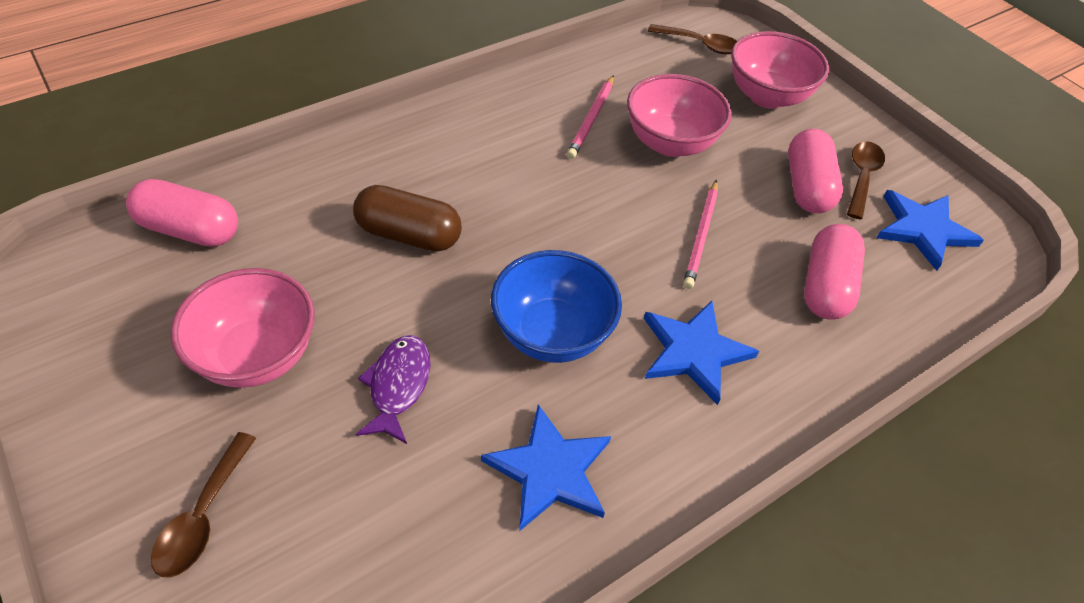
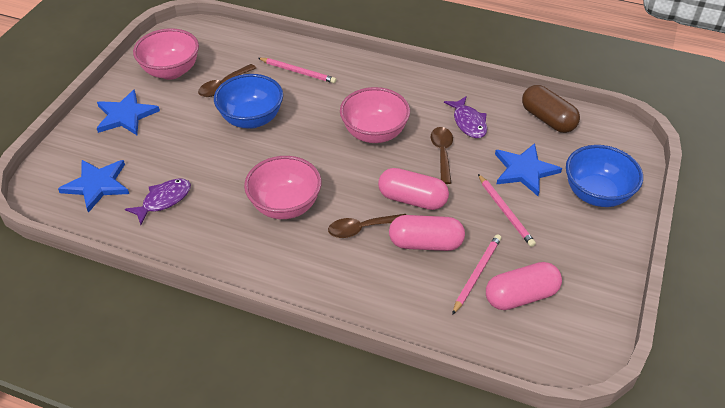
blue bowl: 1 -> 2
pink pencil: 2 -> 3
purple fish: 1 -> 2

